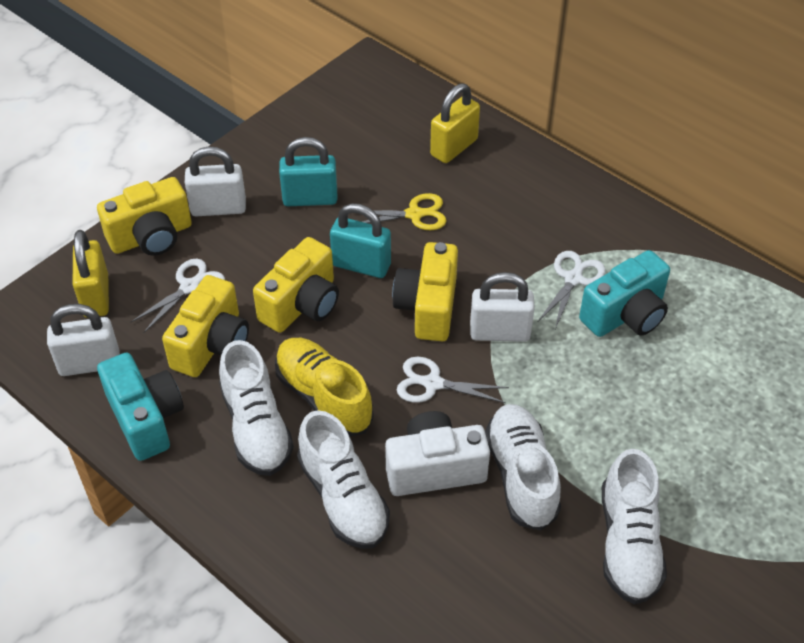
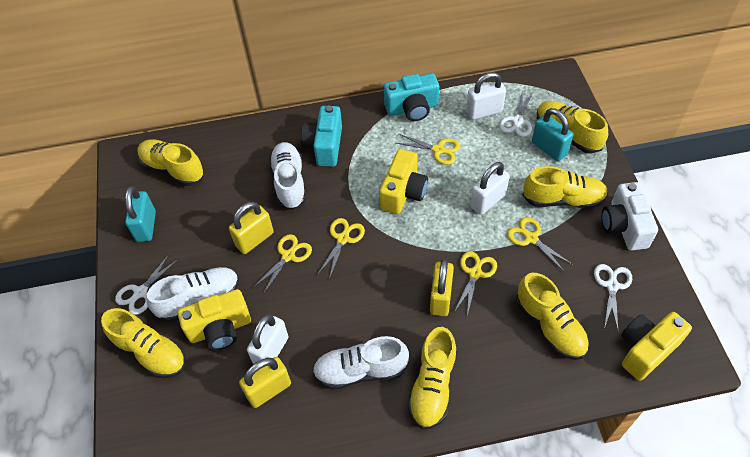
white shoe: 4 -> 3
yellow camera: 4 -> 3
yellow padlock: 2 -> 3
yellow scissors: 1 -> 5
yellow shoe: 1 -> 6

